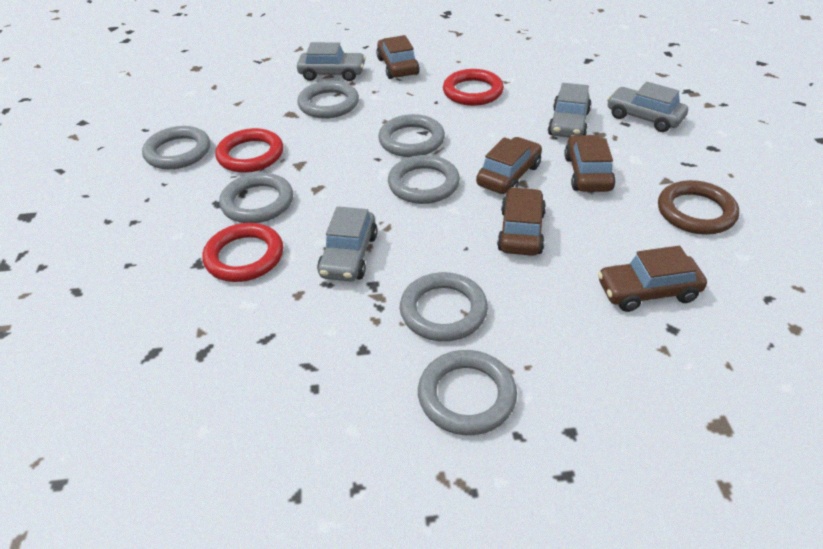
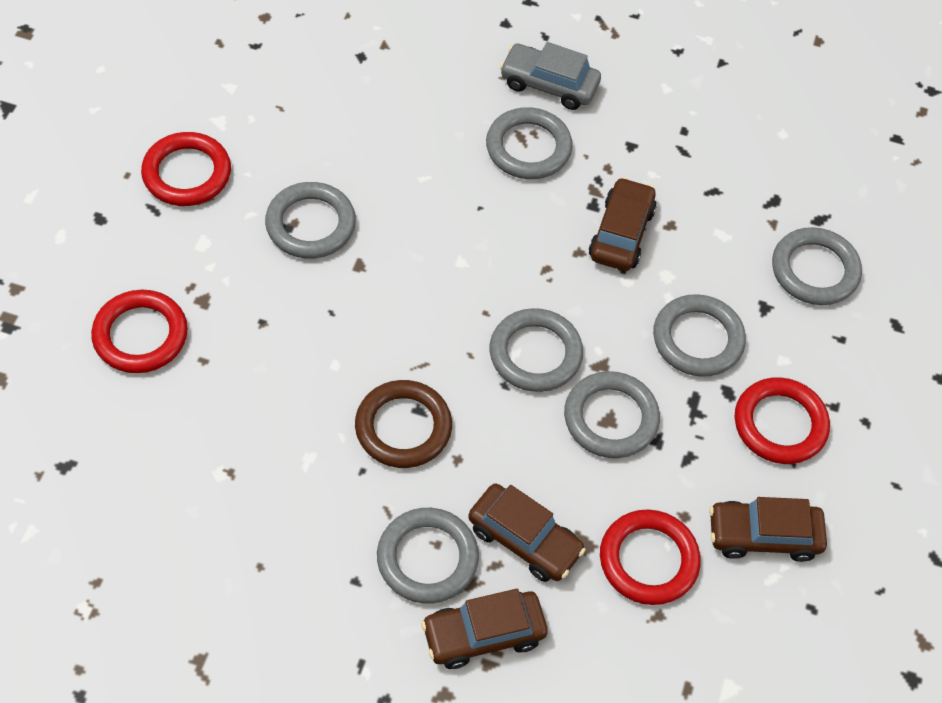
brown car: 5 -> 4
grey car: 4 -> 1
red ring: 3 -> 4

